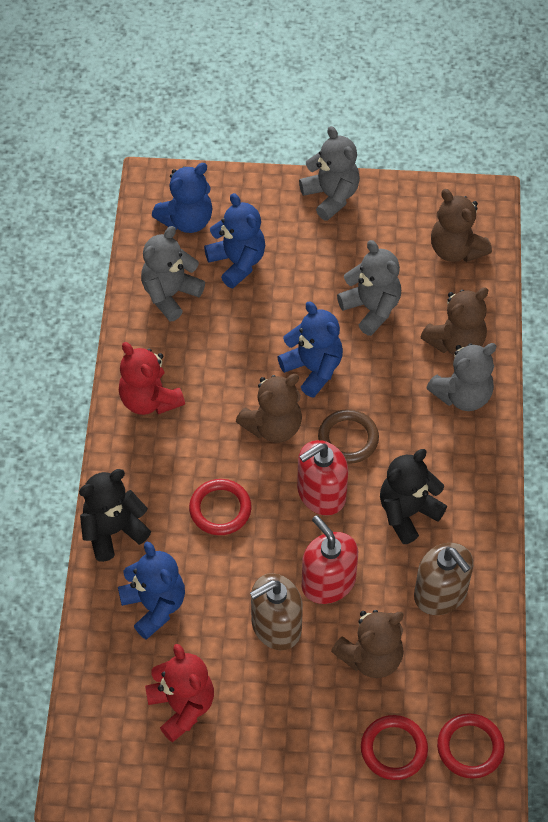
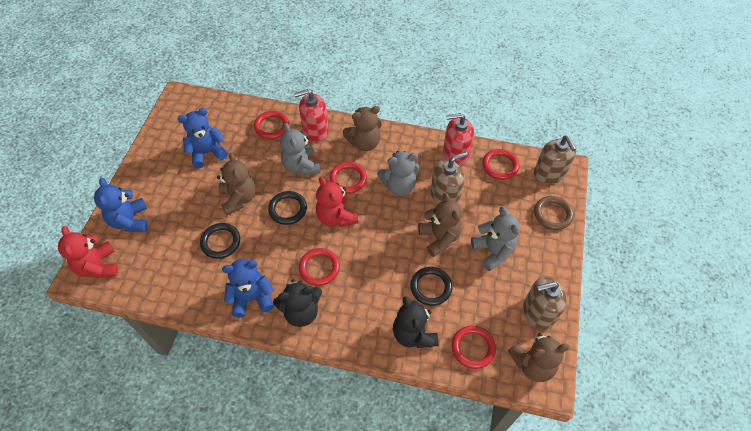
black ring: 0 -> 3
blue teddy bear: 4 -> 3
brown soap dispenser: 2 -> 3
grey teddy bear: 4 -> 3
red ring: 3 -> 5

